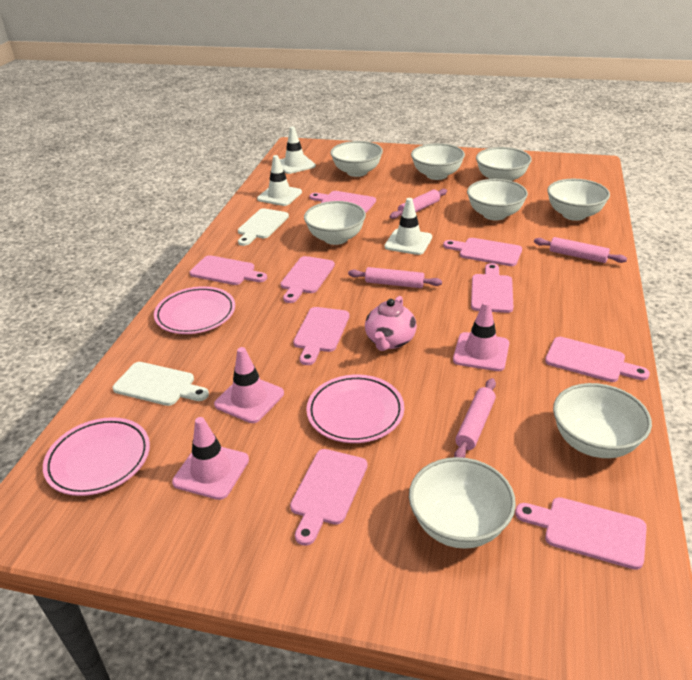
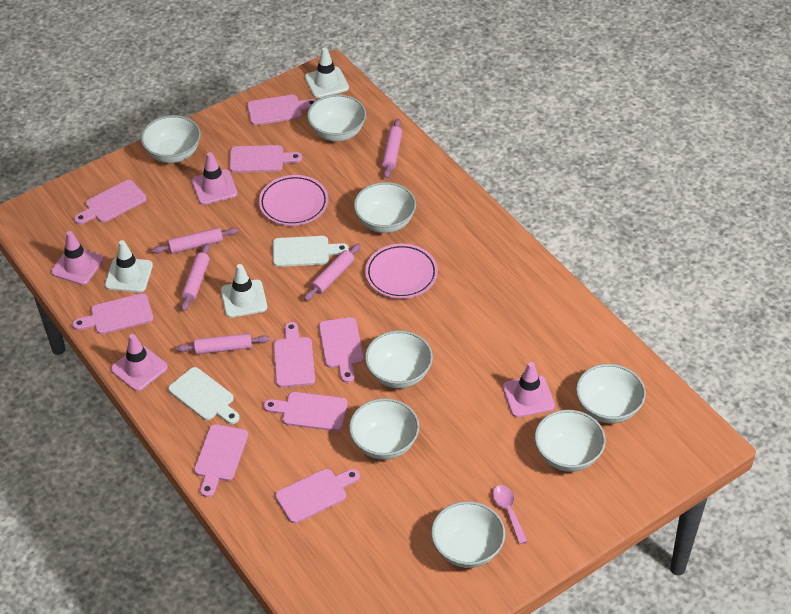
pink plate: 3 -> 2
pink rolling pin: 4 -> 5
pink spoon: 0 -> 1
pink teapot: 1 -> 0
pink traffic cone: 3 -> 4

